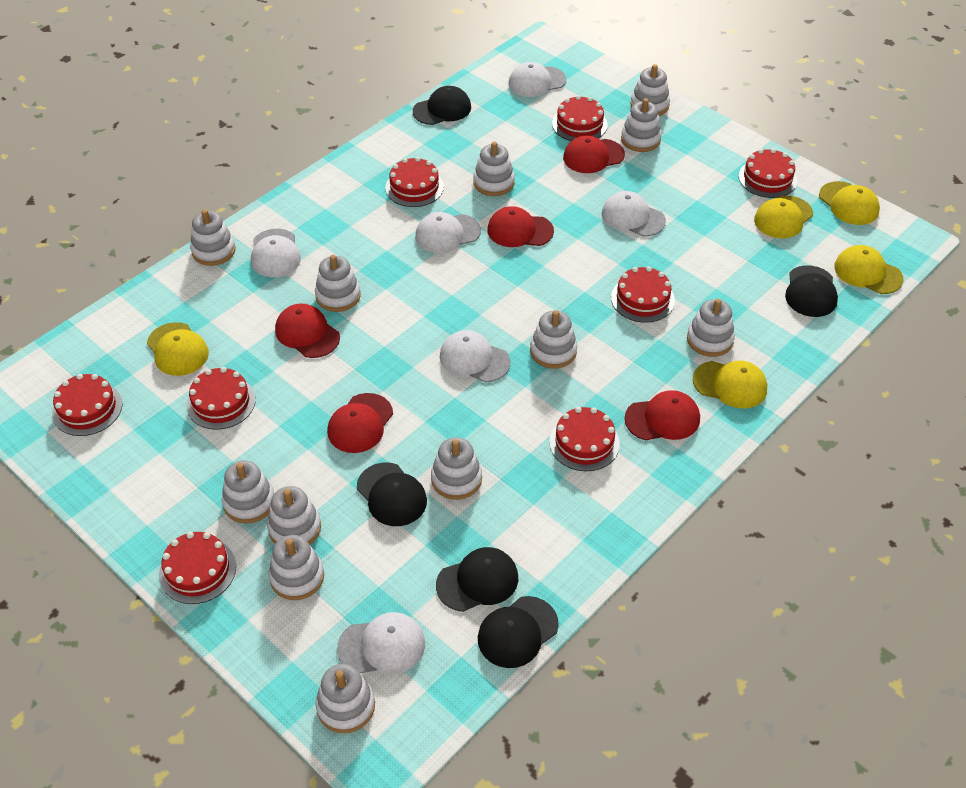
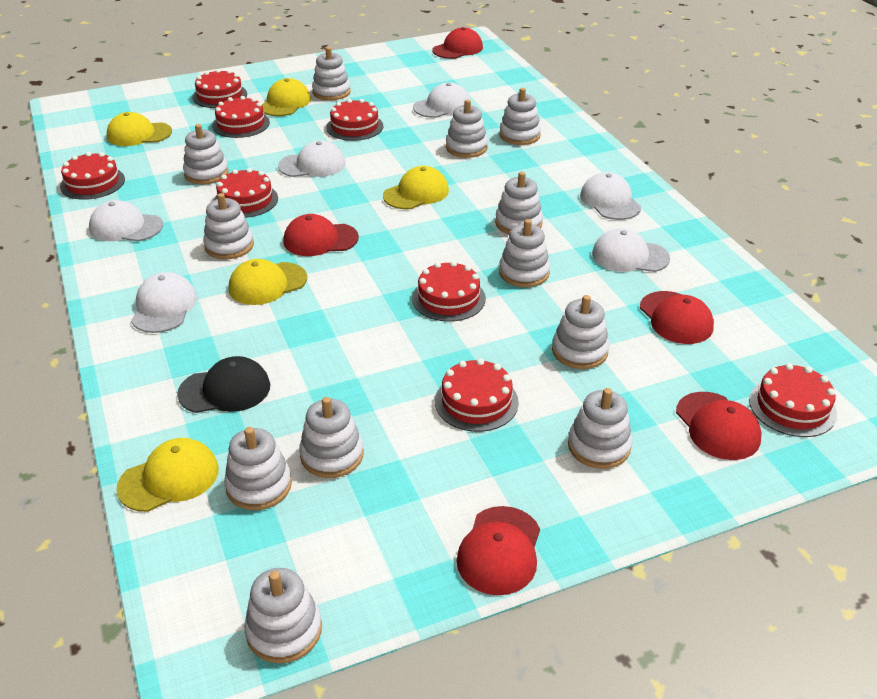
black cap: 5 -> 1

